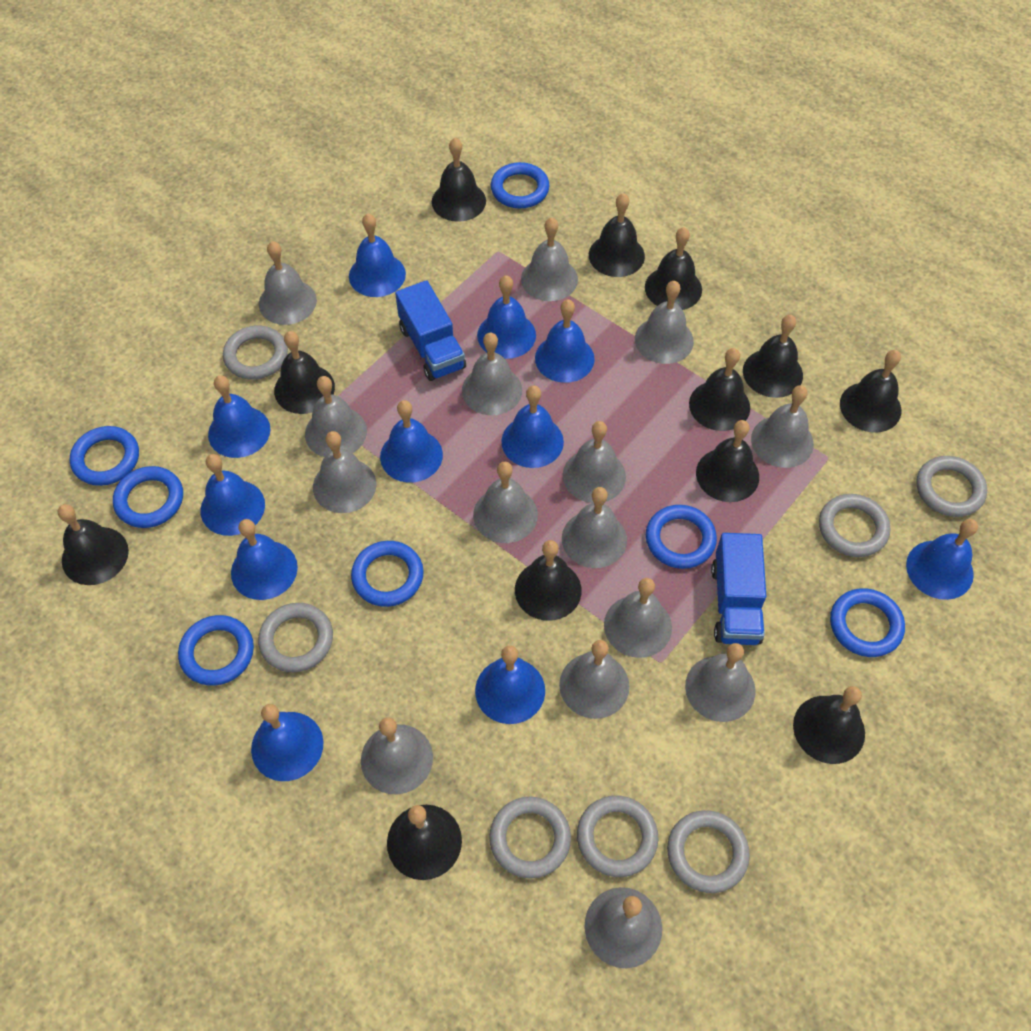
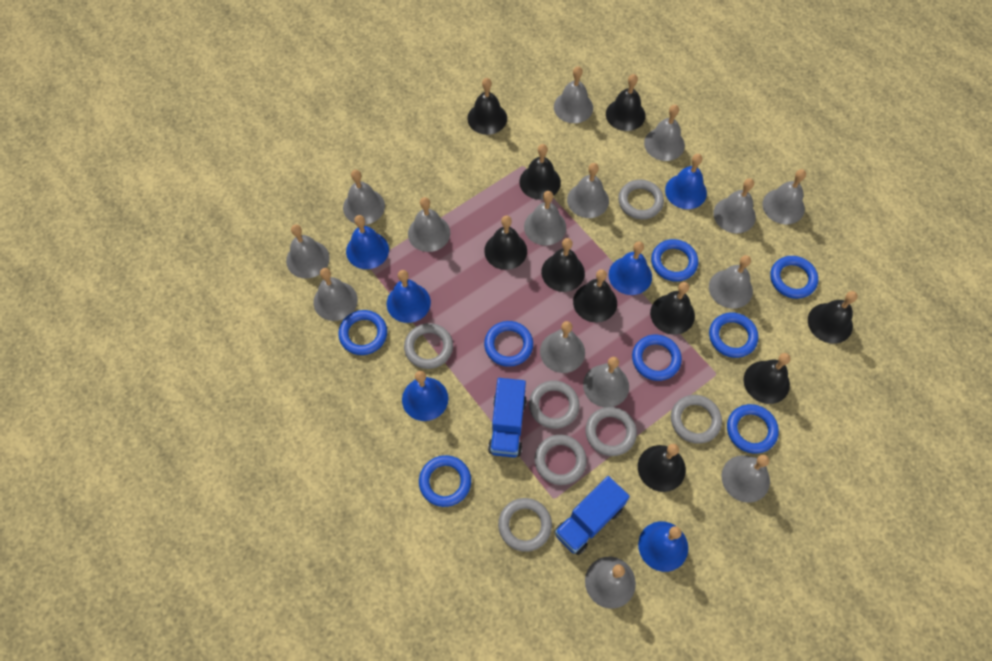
black bell: 12 -> 10
blue bell: 11 -> 6
blue ring: 7 -> 8

